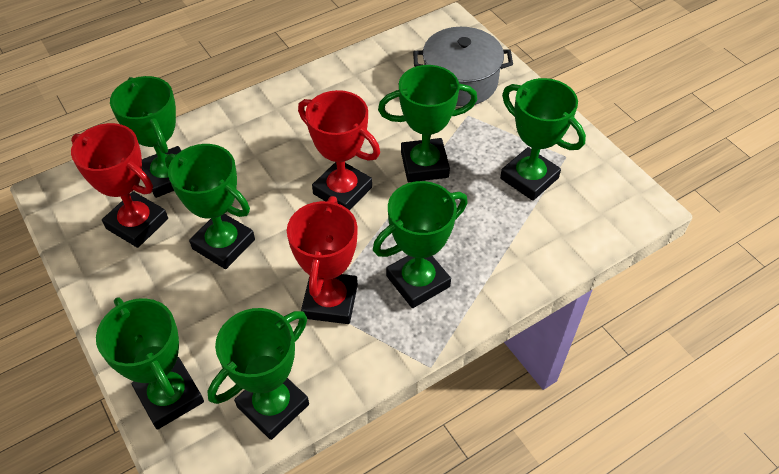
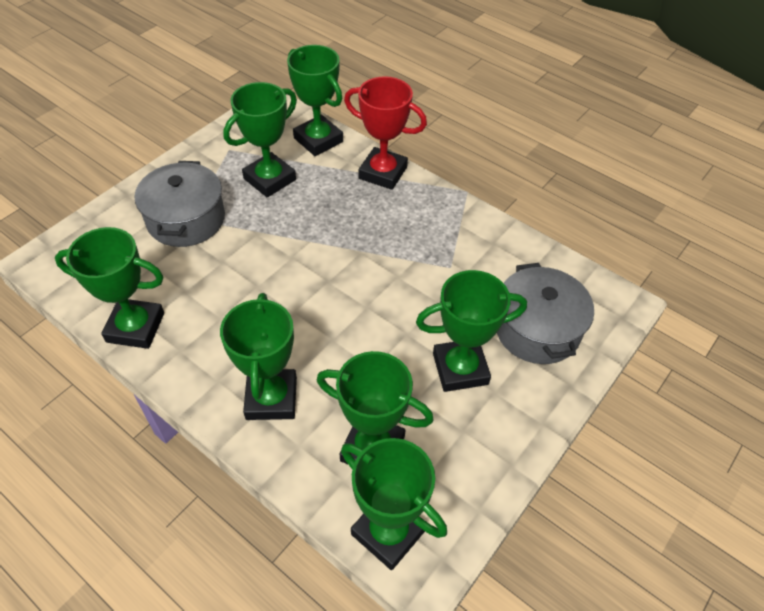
grey pot: 1 -> 2
red trophy: 3 -> 1

